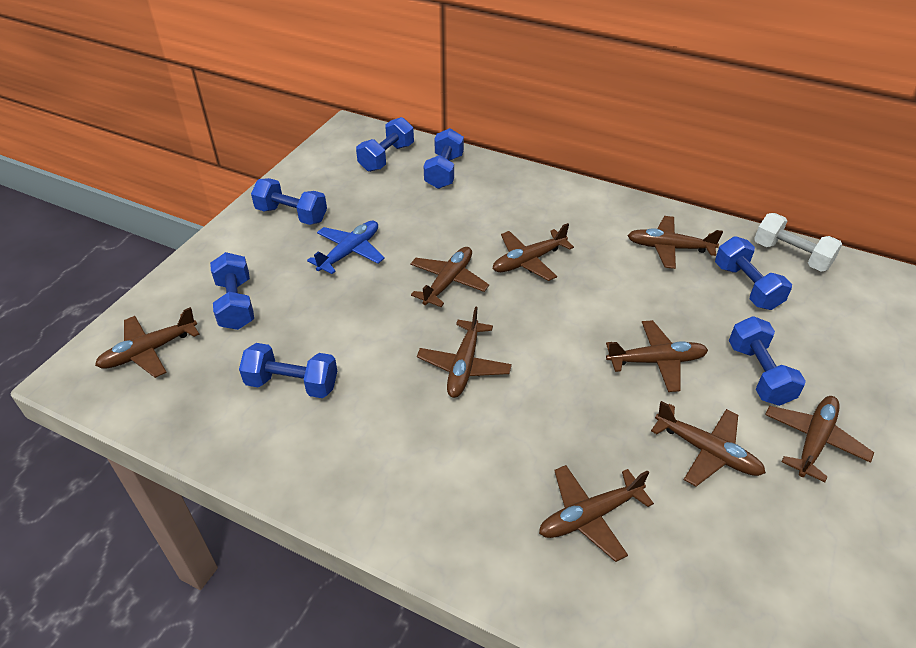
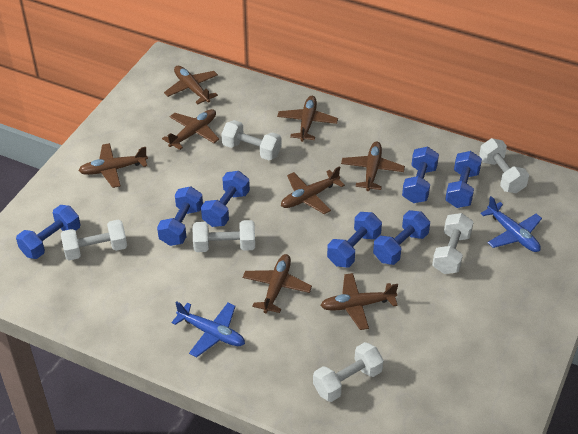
blue plane: 1 -> 2
brown plane: 9 -> 8
white dumbbell: 1 -> 6

